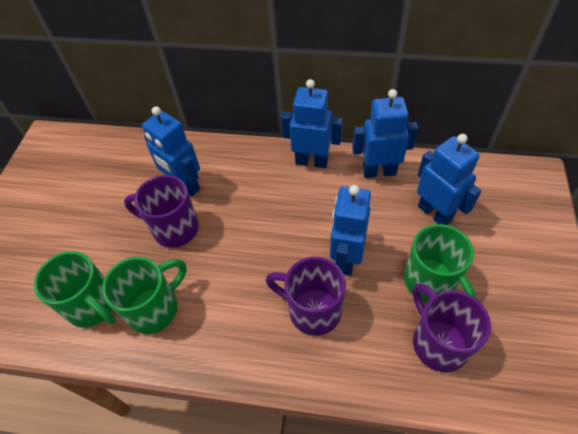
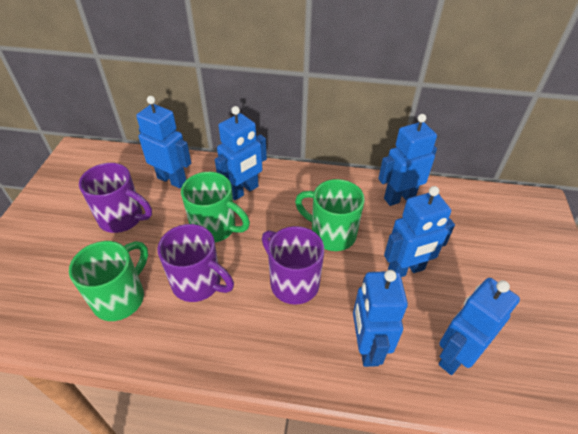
blue robot: 5 -> 6

